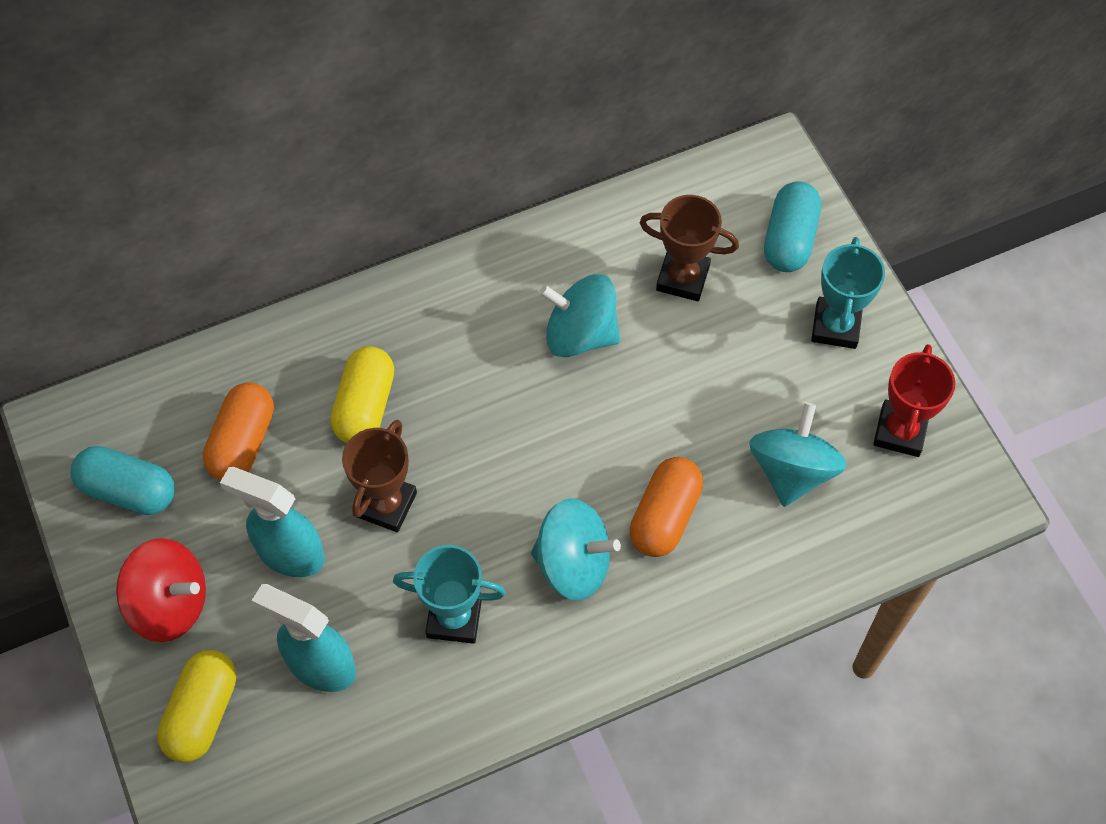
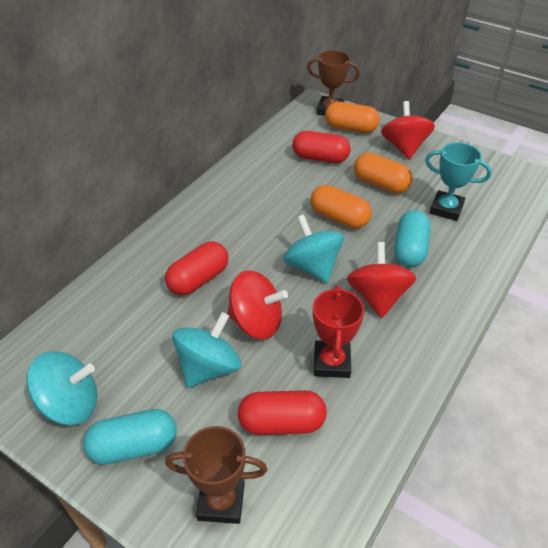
orange capsule: 2 -> 3
red capsule: 0 -> 3
red spinning top: 1 -> 3
turquoise spray bottle: 2 -> 0
turquoise trophy: 2 -> 1
yellow capsule: 2 -> 0

